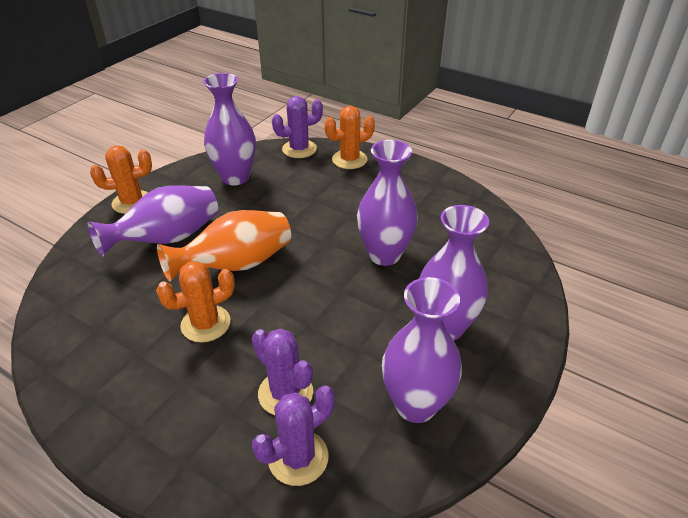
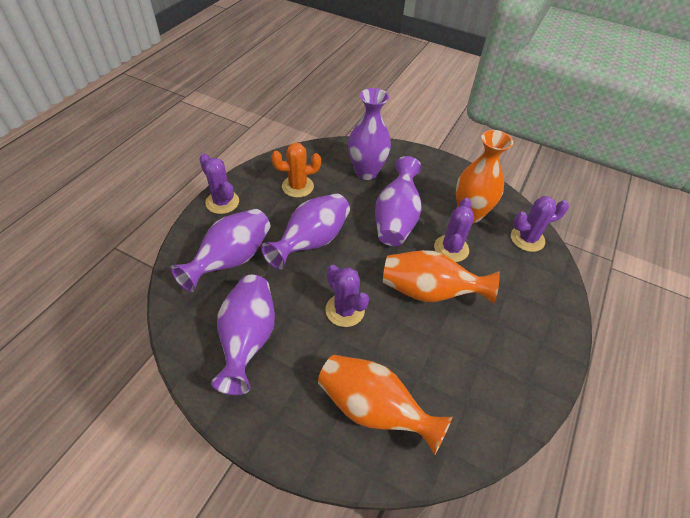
orange cactus: 3 -> 1
orange vase: 1 -> 3
purple cactus: 3 -> 4

